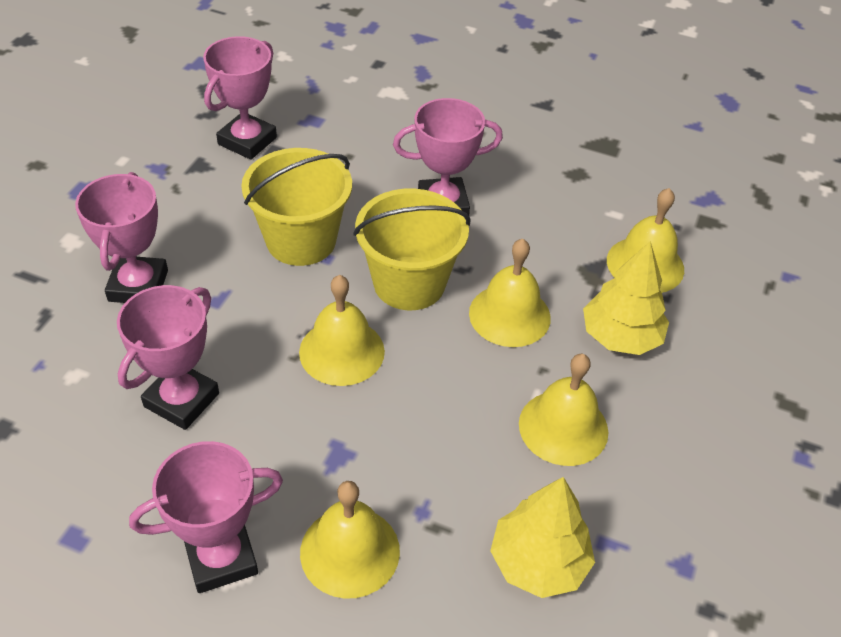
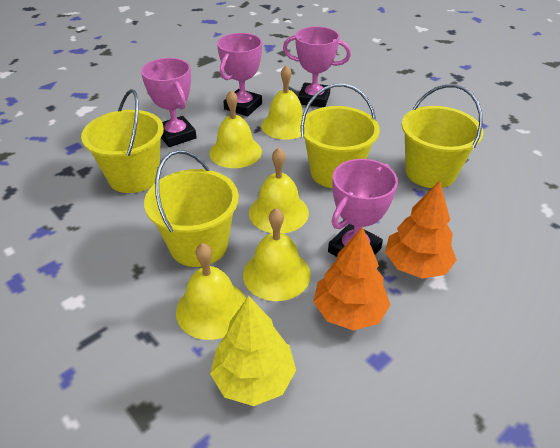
orange tree: 0 -> 2
pink trophy: 5 -> 4
yellow bucket: 2 -> 4
yellow tree: 2 -> 1

